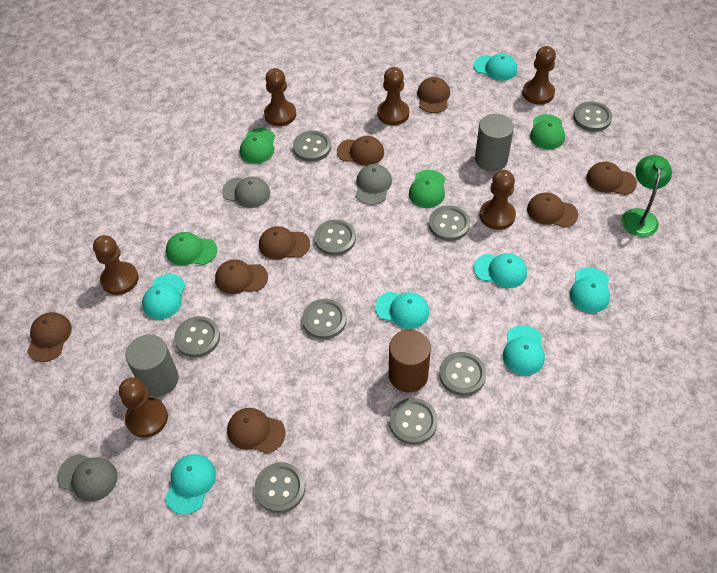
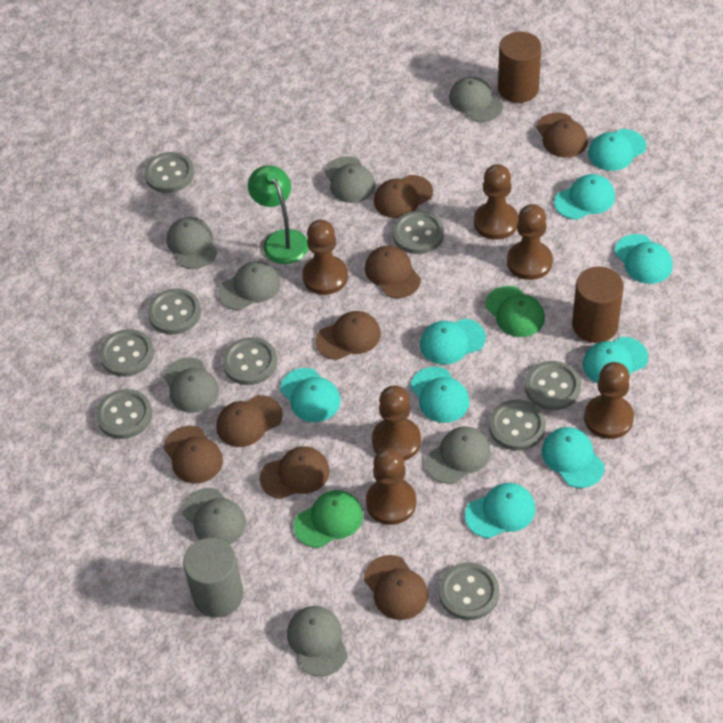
brown cylinder: 1 -> 2
green cap: 4 -> 2
grey cap: 3 -> 8
grey cylinder: 2 -> 1
turquoise cap: 7 -> 9

